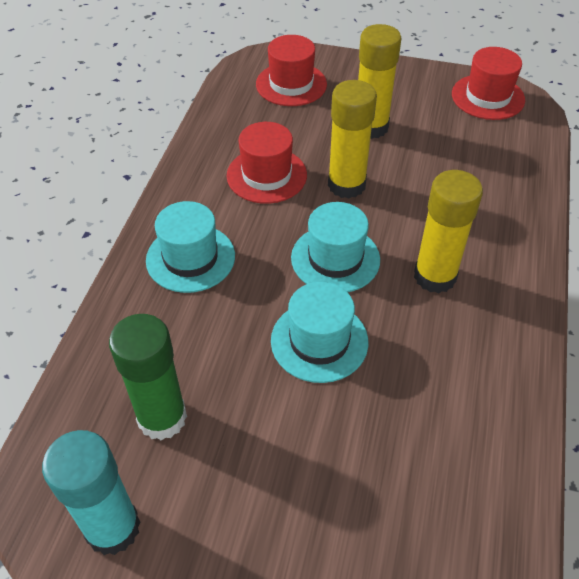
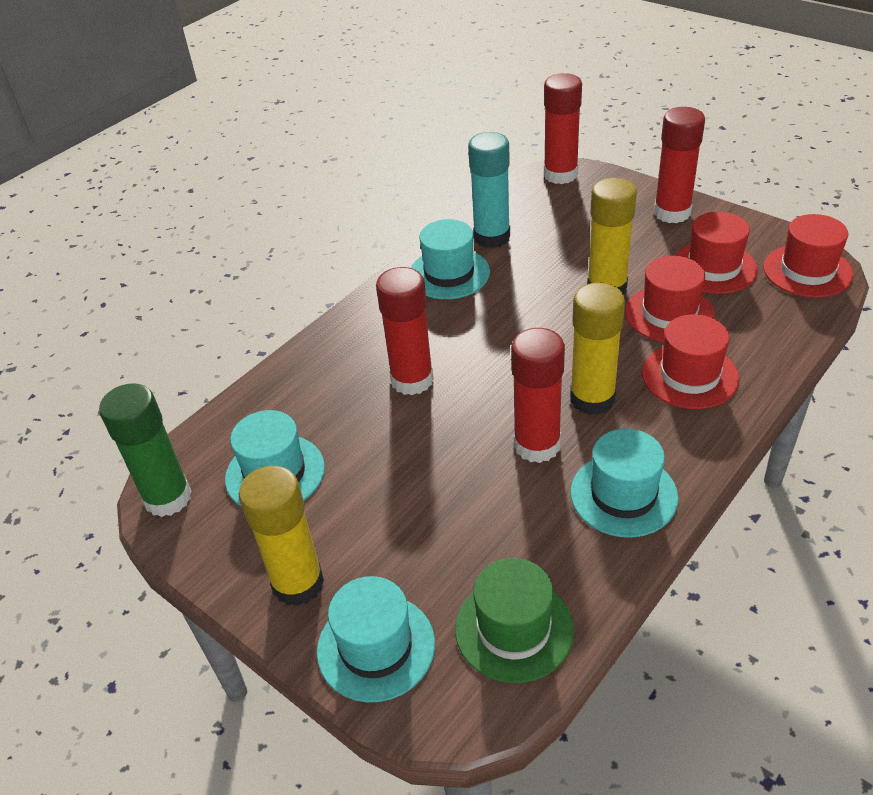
green hat: 0 -> 1
red glue stick: 0 -> 4
red hat: 3 -> 4
turquoise hat: 3 -> 4

